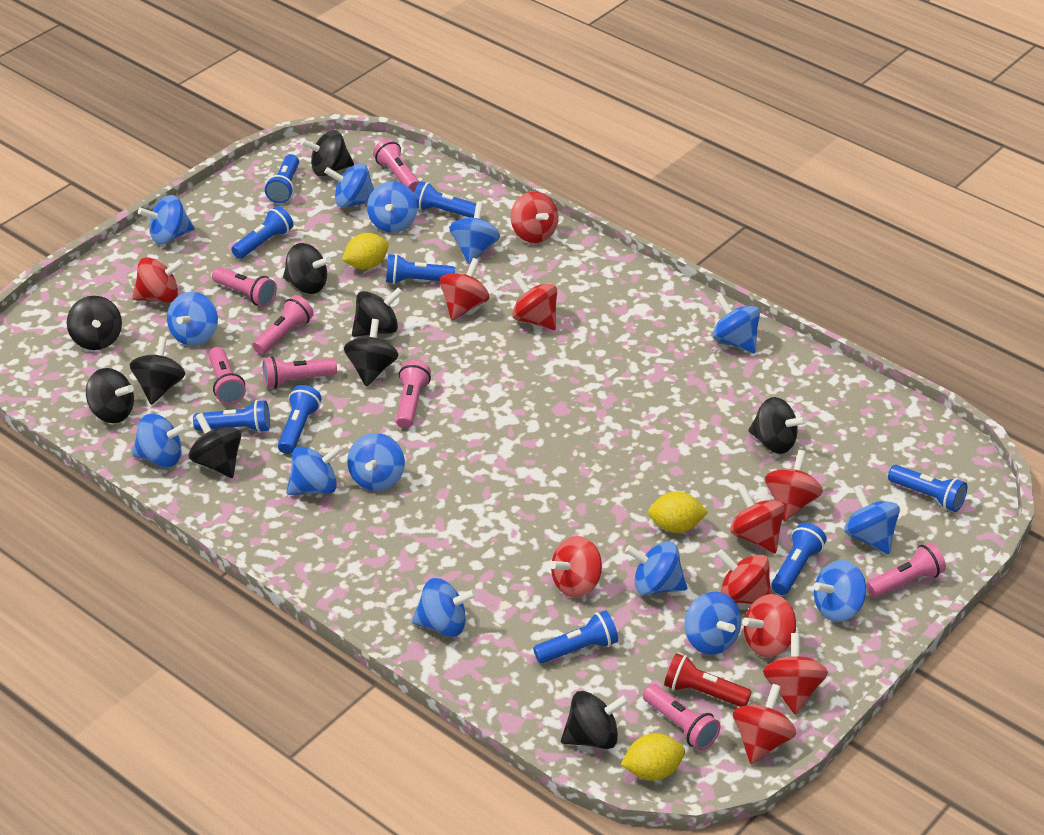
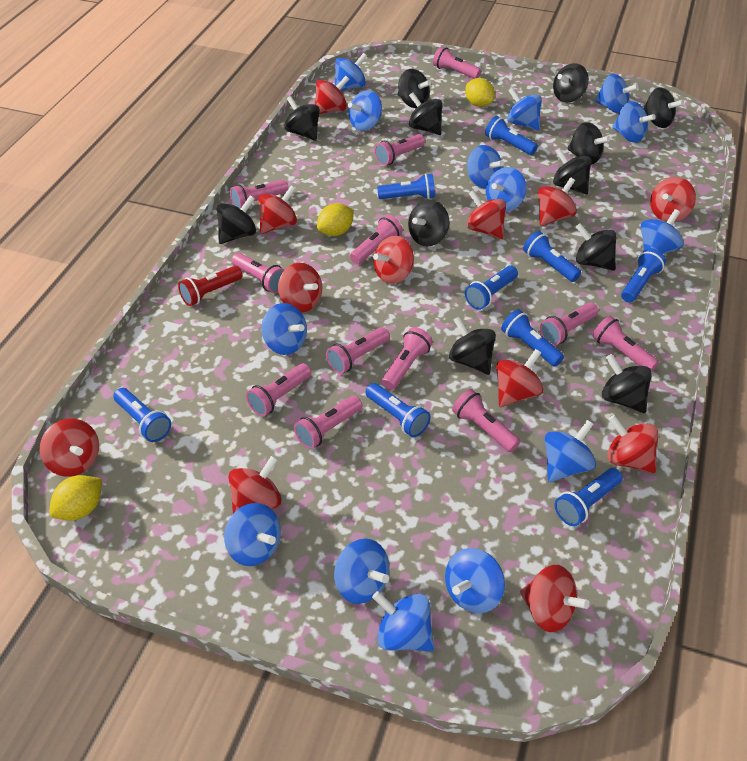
black spinning top: 10 -> 12
pink flashlight: 8 -> 12
red spinning top: 11 -> 12

